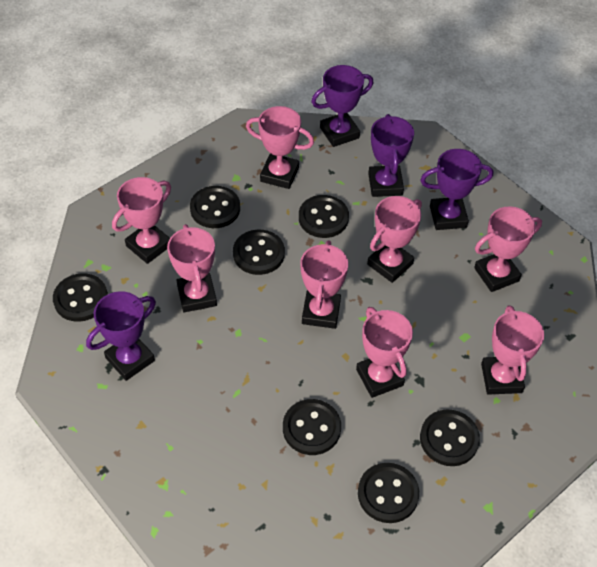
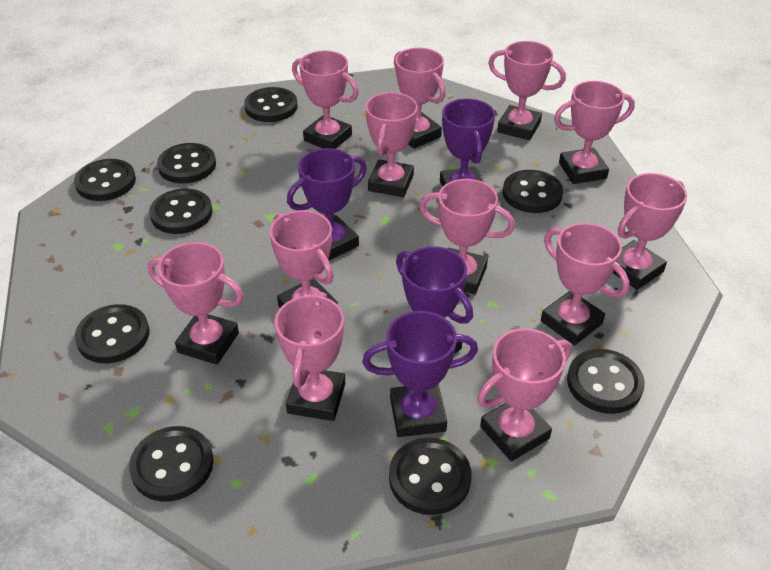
black button: 7 -> 9
pink trophy: 8 -> 12

